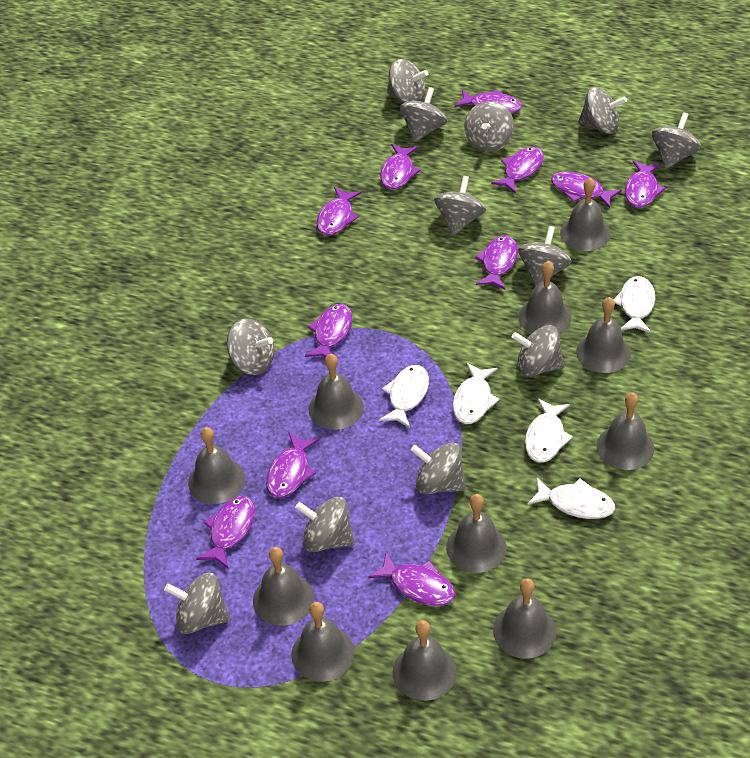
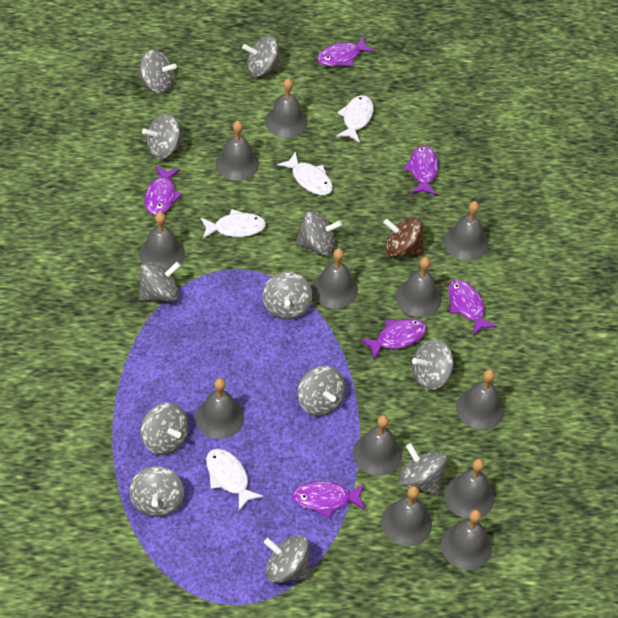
brown spinning top: 0 -> 1
grey bell: 11 -> 12
purple fish: 11 -> 6
white fish: 5 -> 4

